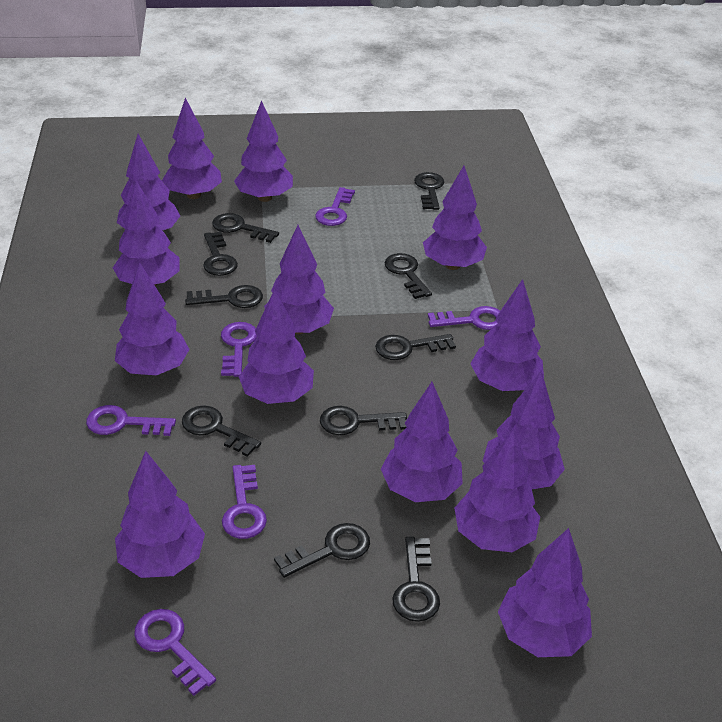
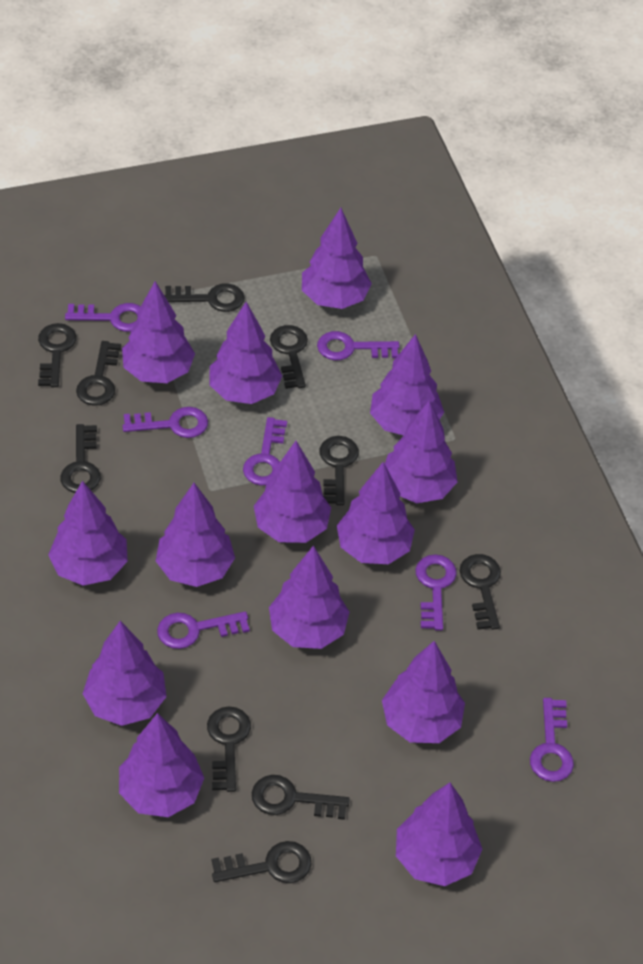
purple key: 6 -> 7

